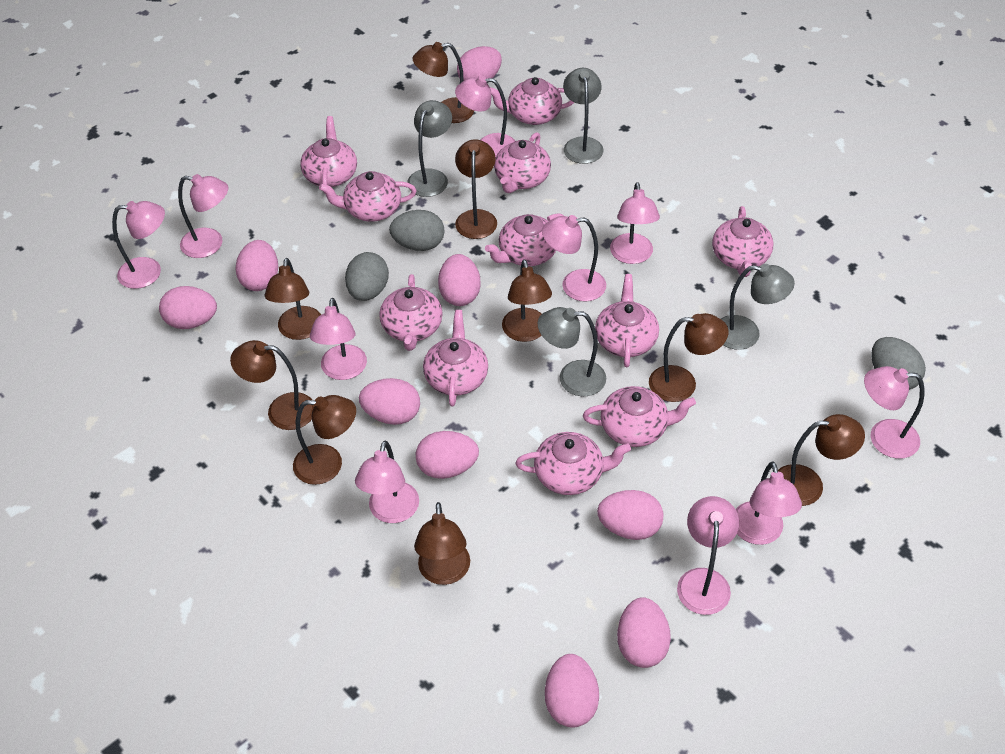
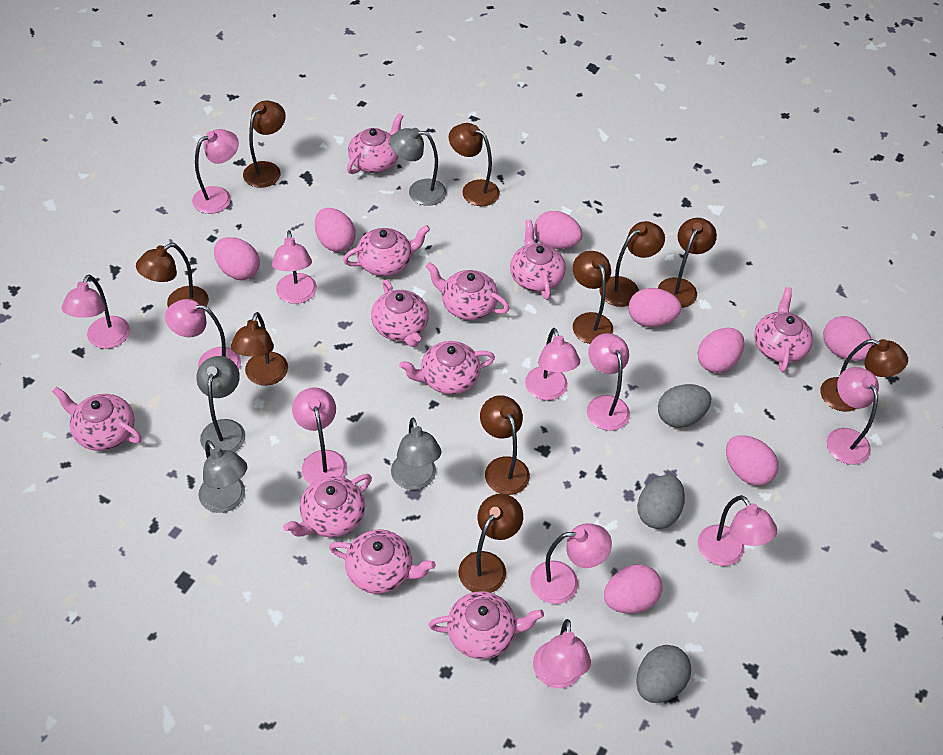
brown lamp: 9 -> 10
pink egg: 9 -> 8
pink lamp: 10 -> 11

